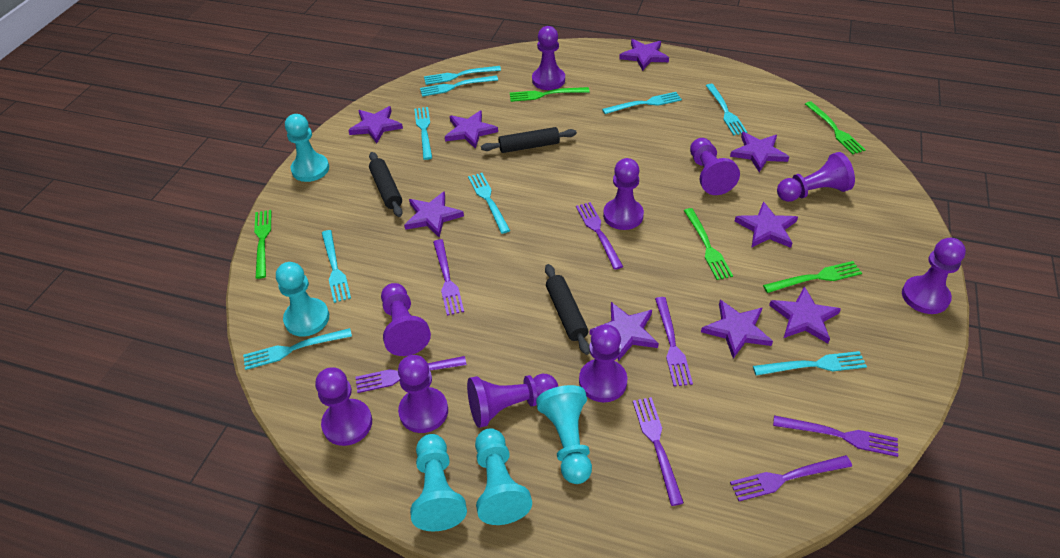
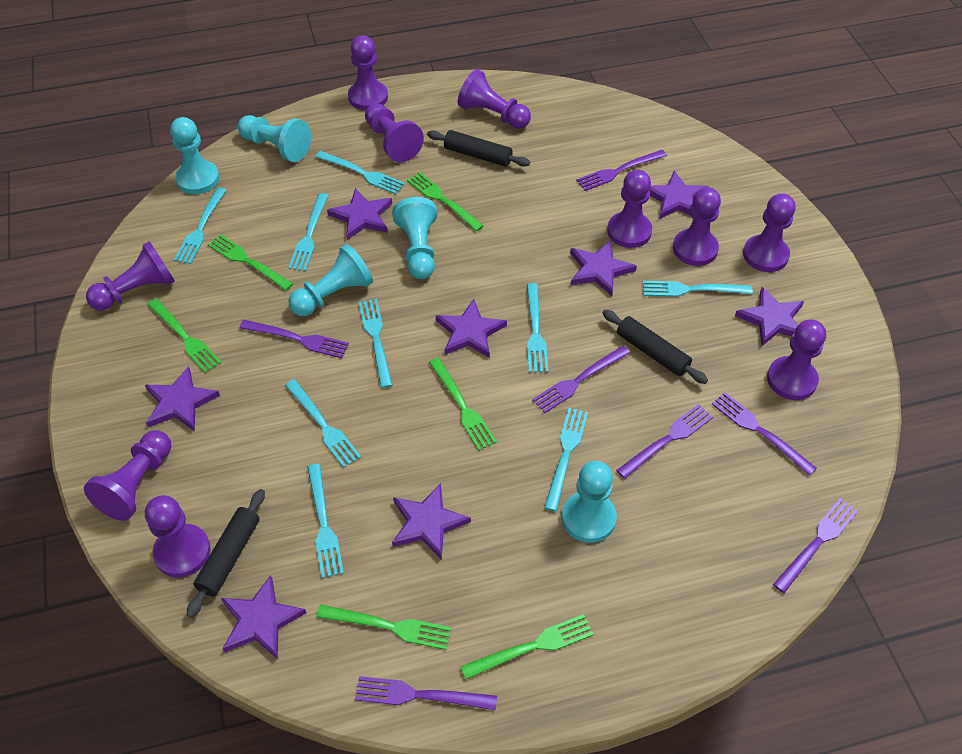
green fork: 5 -> 6
purple star: 9 -> 8

